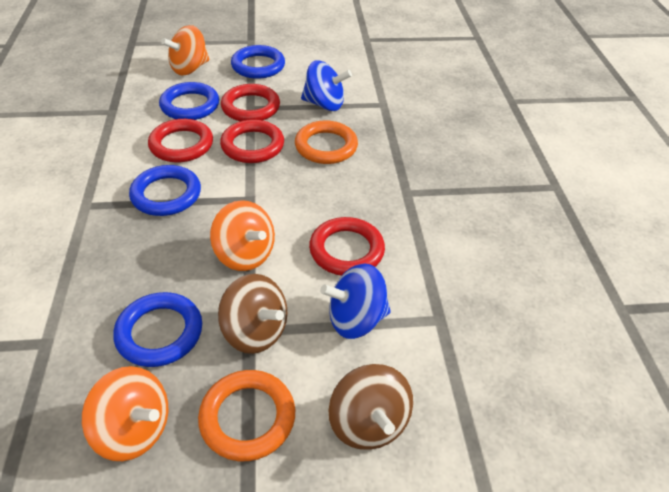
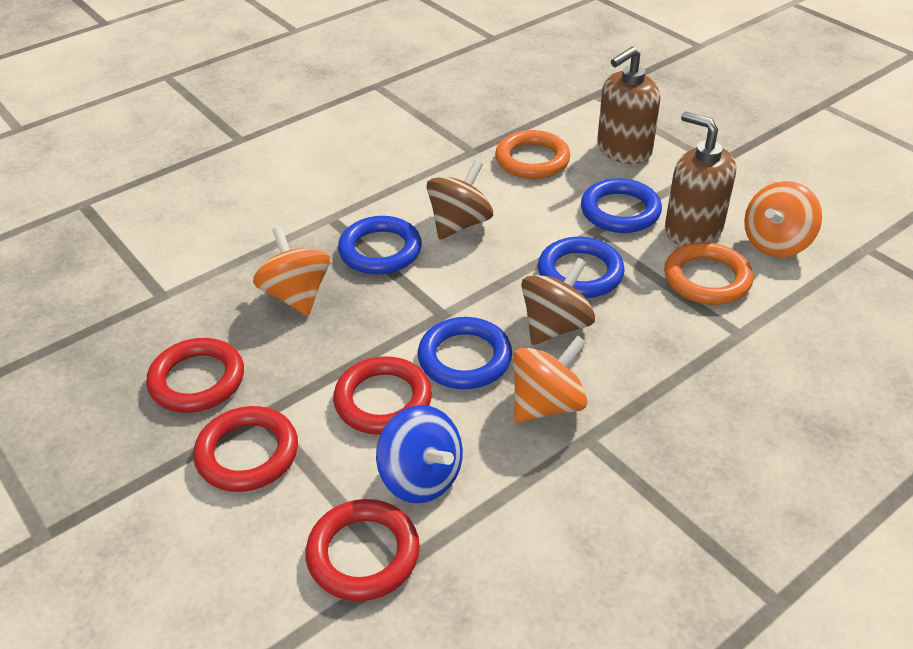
blue spinning top: 2 -> 1
brown soap dispenser: 0 -> 2

